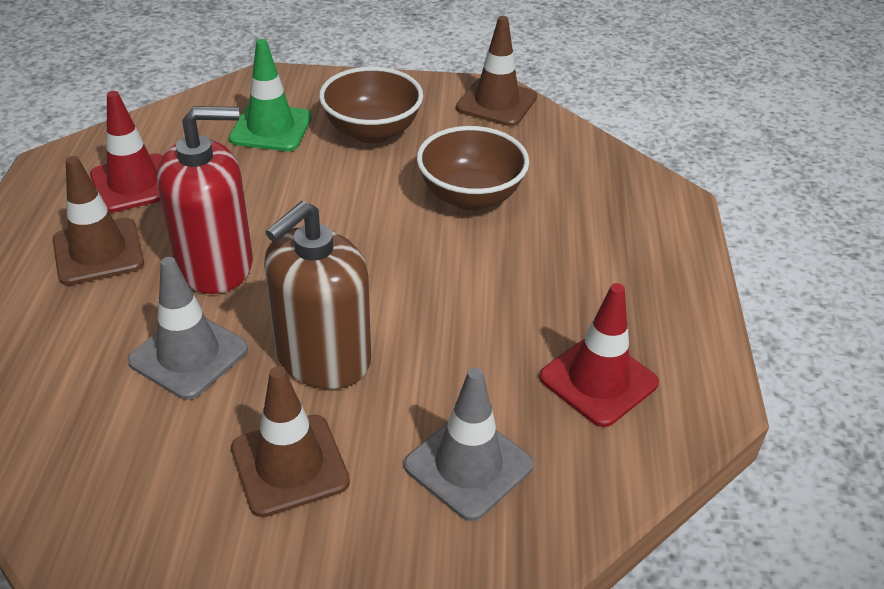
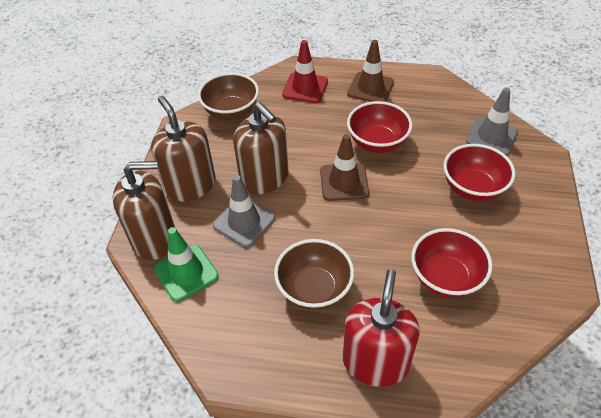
brown soap dispenser: 1 -> 3
brown traffic cone: 3 -> 2
red bowl: 0 -> 3
red traffic cone: 2 -> 1

